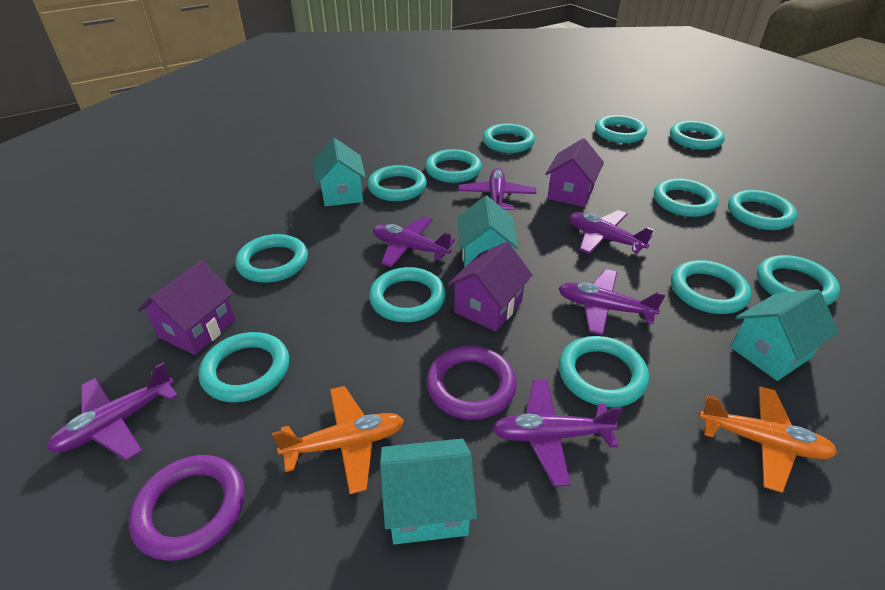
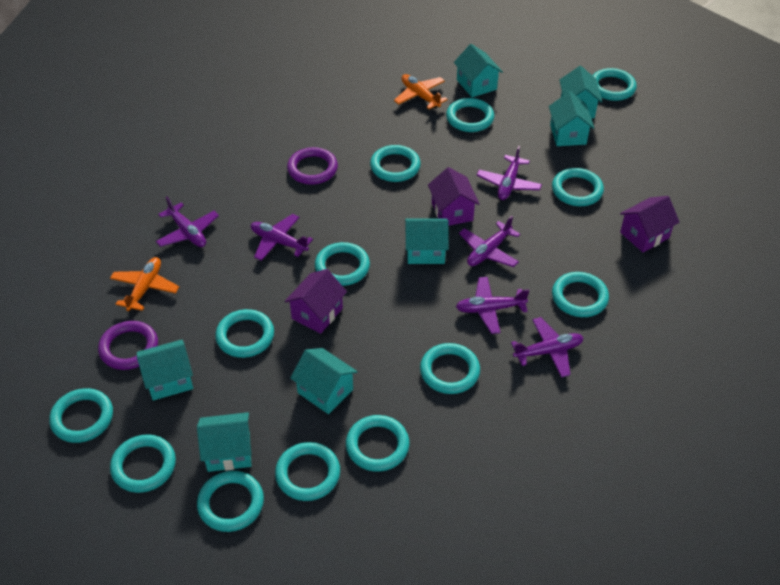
turquoise house: 4 -> 7

